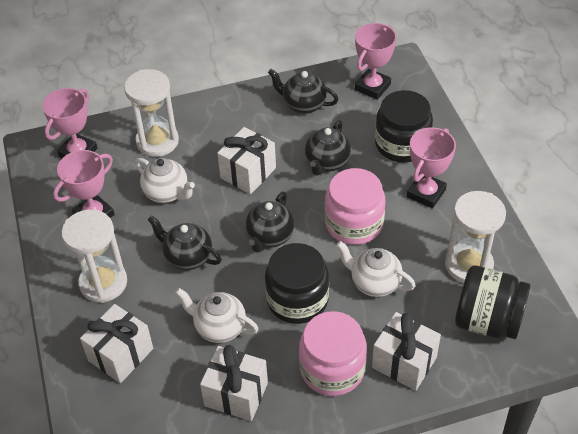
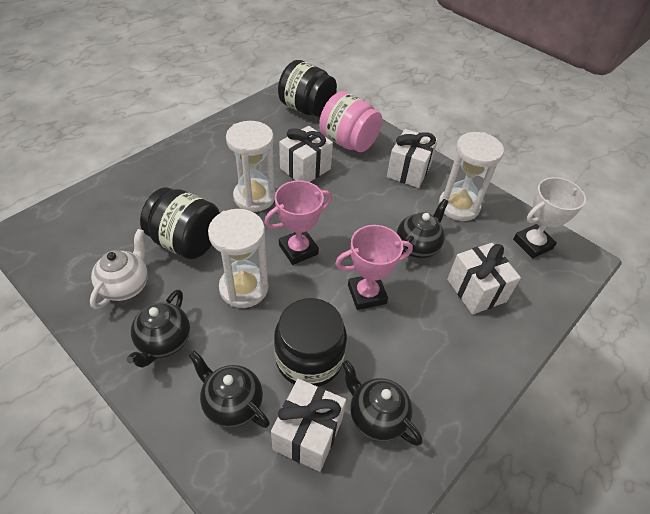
pink jar: 2 -> 1
pink trophy: 4 -> 2
white teapot: 3 -> 1
white trophy: 0 -> 1

